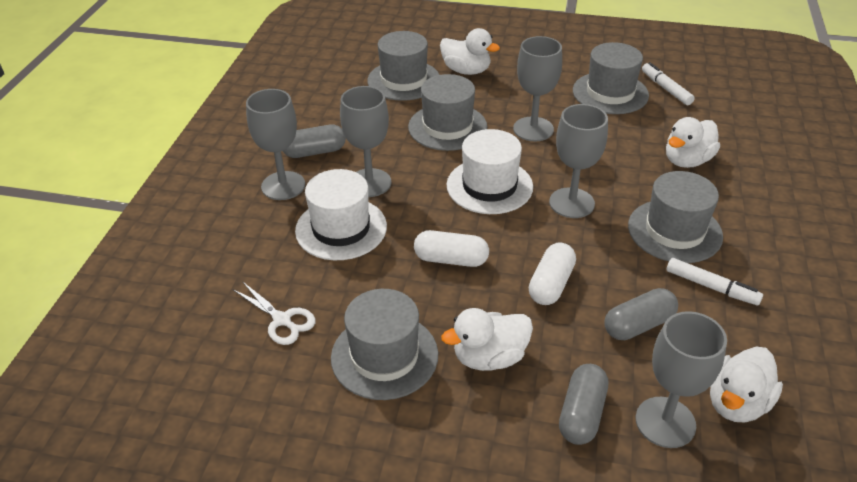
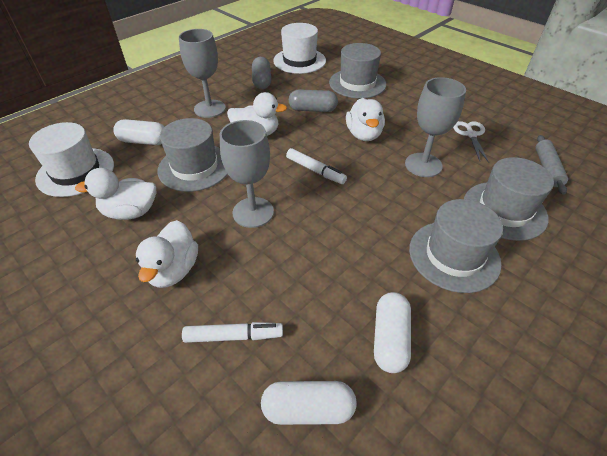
grey capsule: 3 -> 2
grey goblet: 5 -> 3
grey hat: 5 -> 4
grey rolling pin: 0 -> 1
white capsule: 2 -> 3

